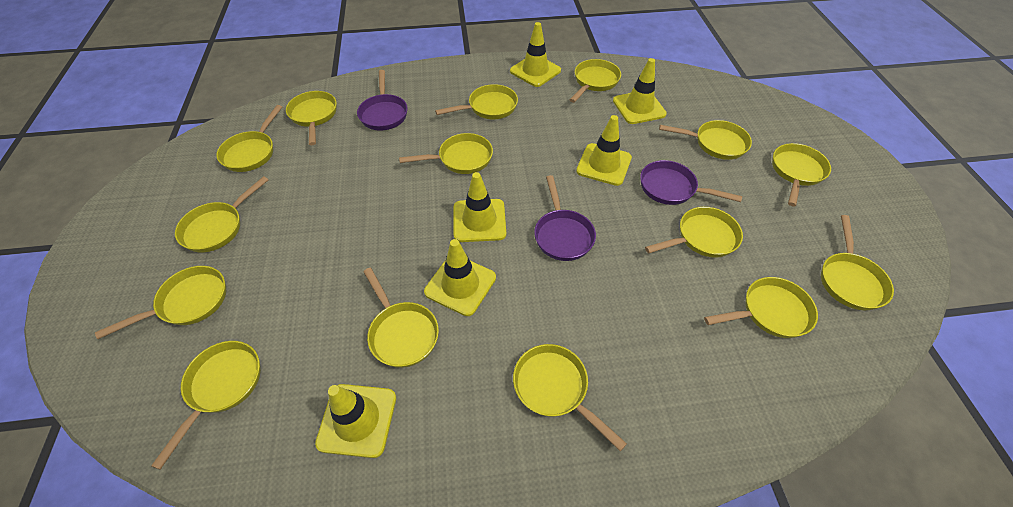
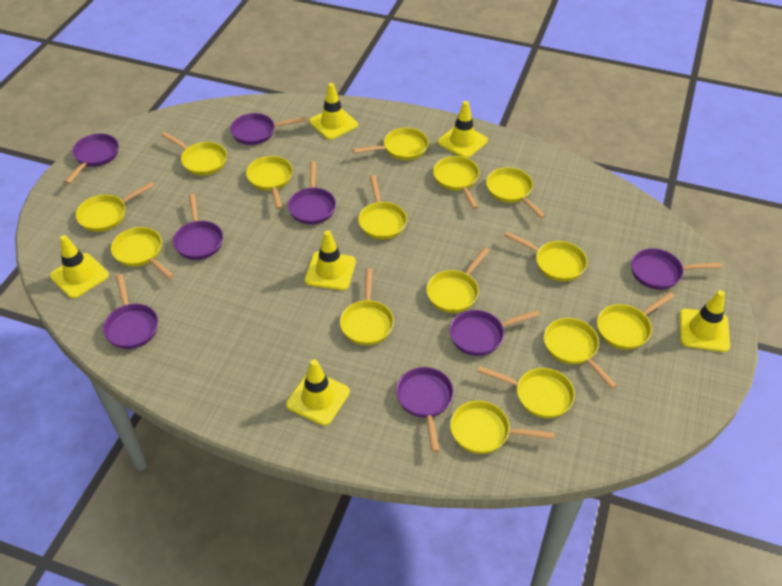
purple pan: 3 -> 8

